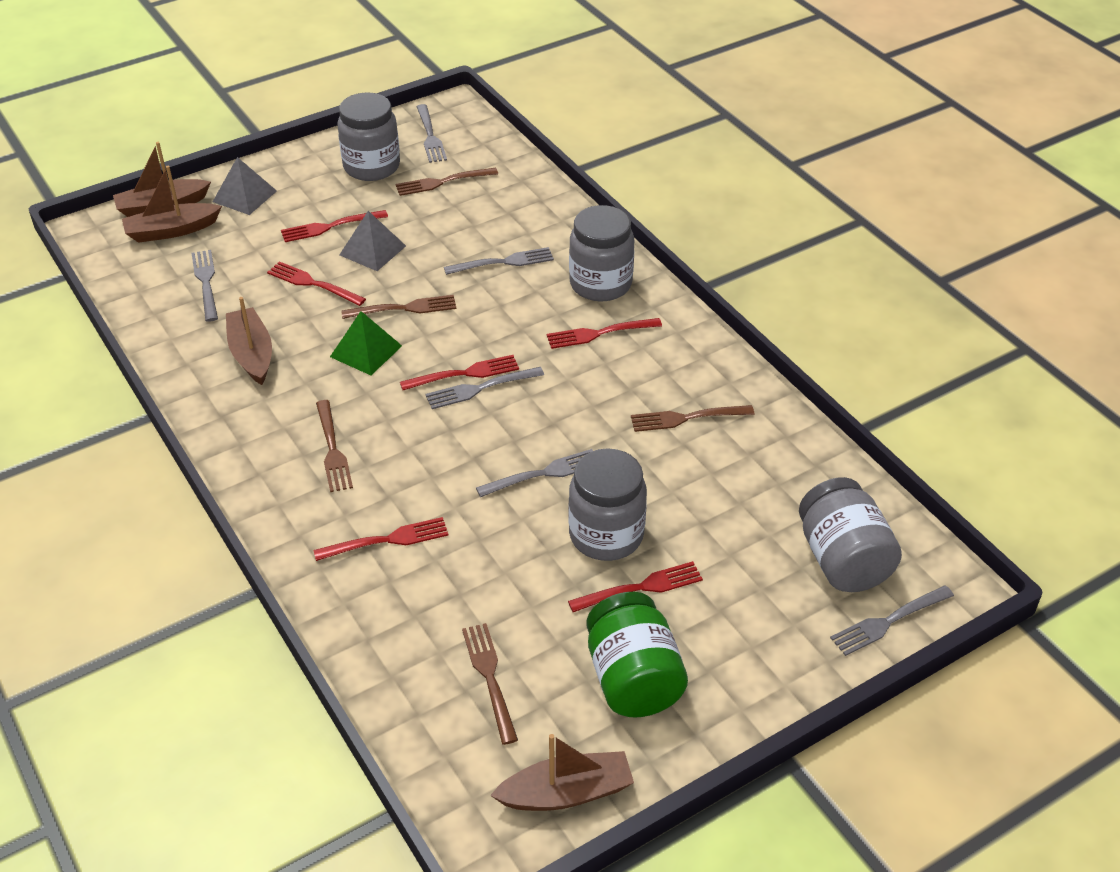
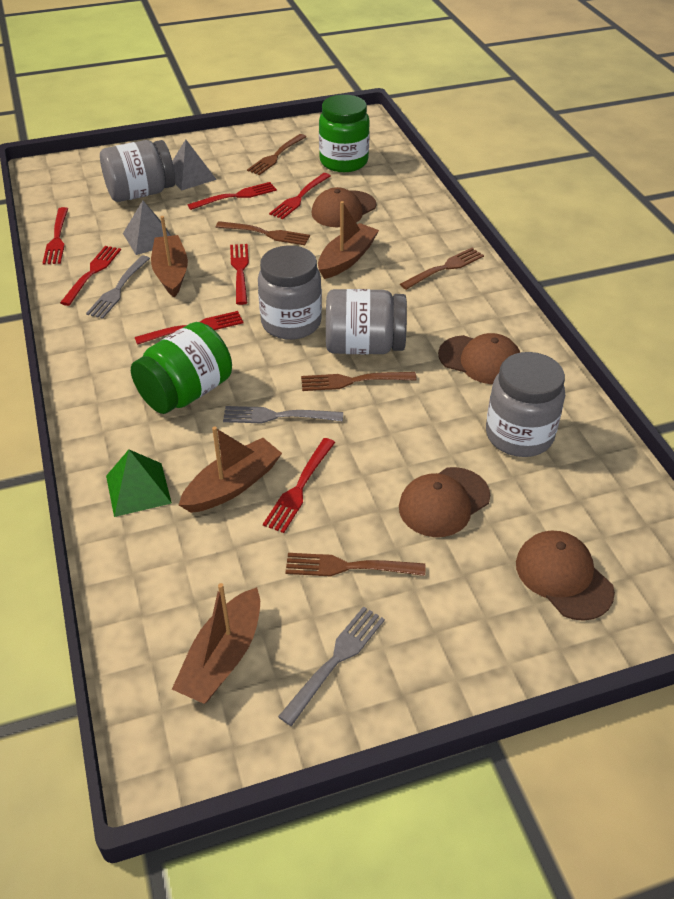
brown cap: 0 -> 4
green jar: 1 -> 2
grey fork: 6 -> 3
red fork: 6 -> 7

